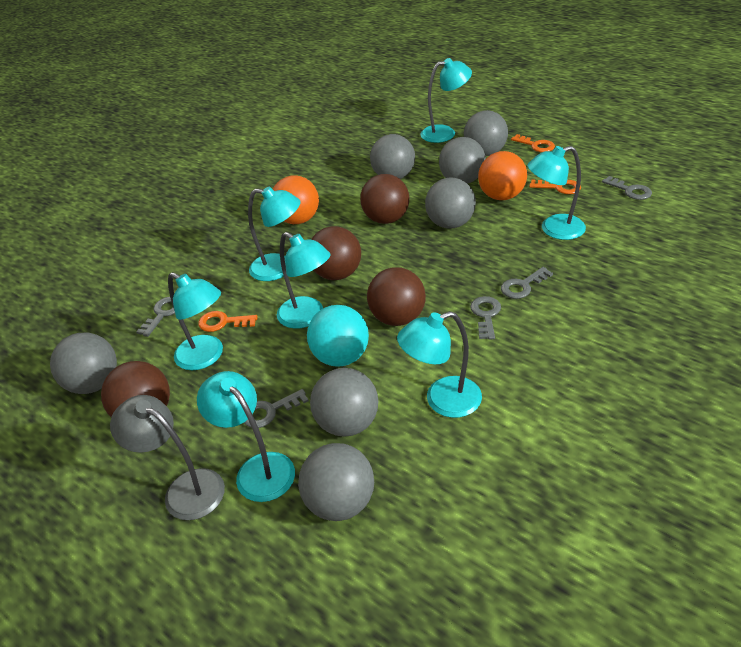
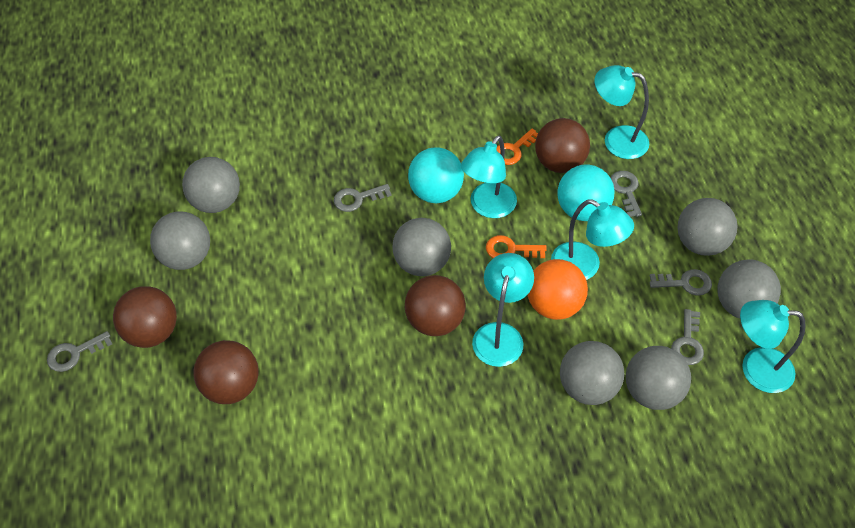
grey lamp: 1 -> 0
orange ball: 2 -> 1
orange key: 3 -> 2
turquoise ball: 1 -> 2
turquoise lamp: 7 -> 5

